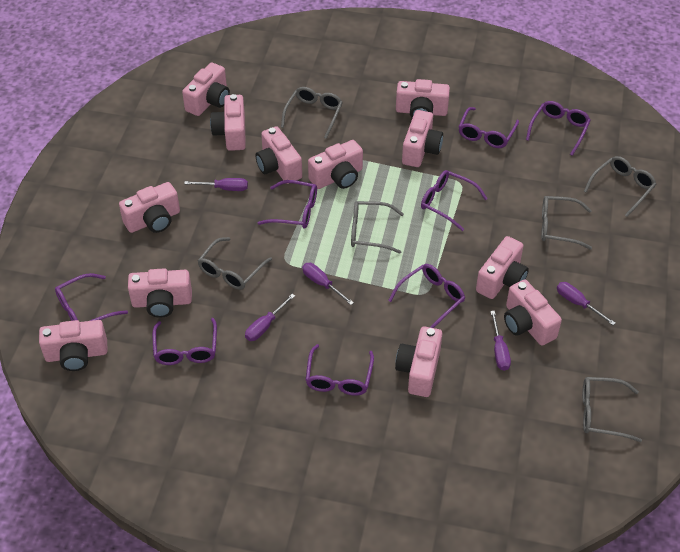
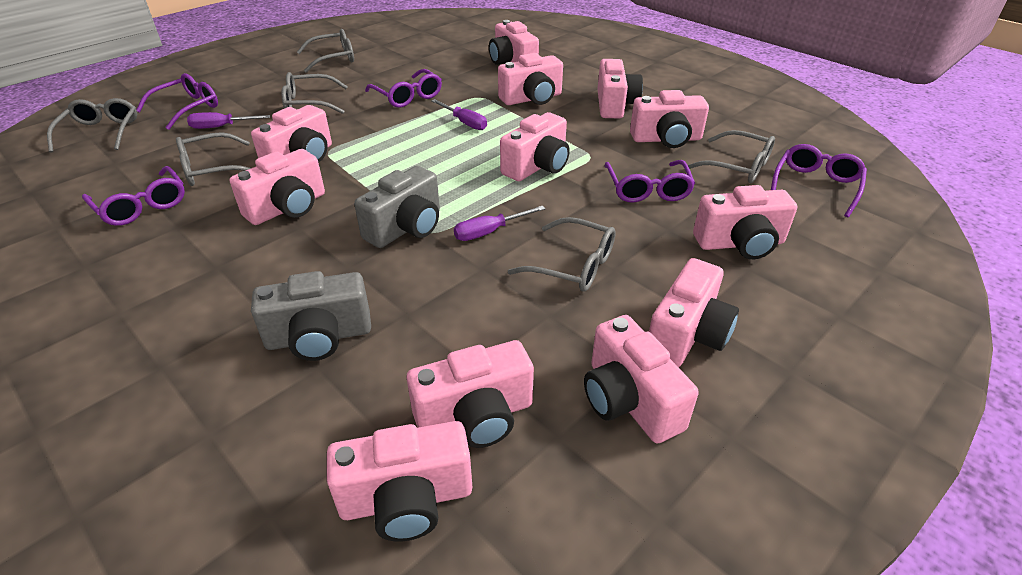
grey camera: 0 -> 2
purple glasses: 8 -> 5
purple screwdriver: 5 -> 3

